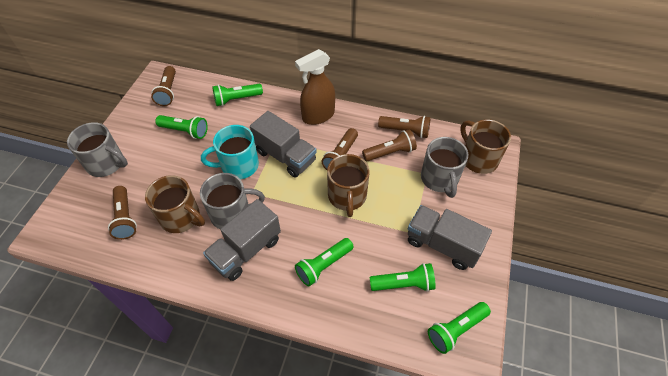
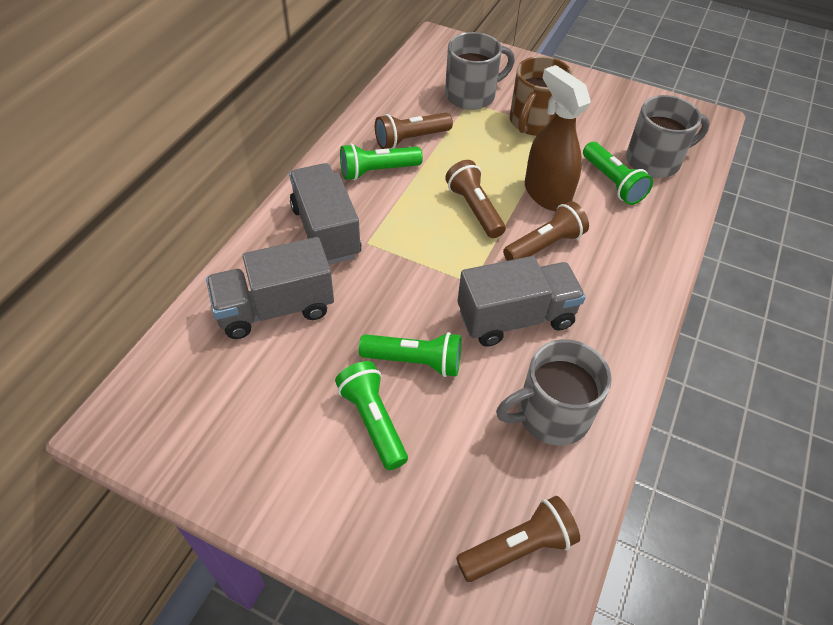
brown flashlight: 5 -> 4
brown mug: 3 -> 1
green flashlight: 5 -> 4
turquoise mug: 1 -> 0

